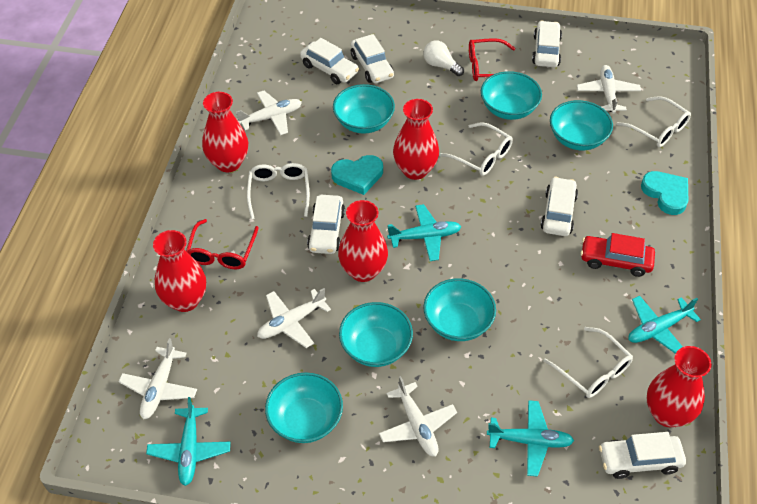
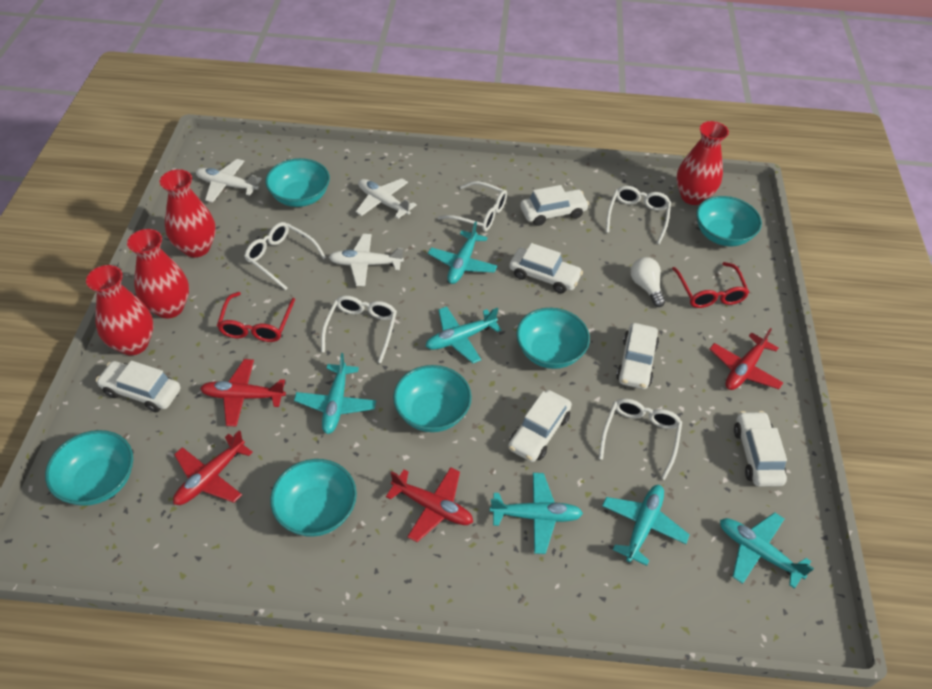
red car: 1 -> 0
red plane: 0 -> 4
red vase: 5 -> 4
turquoise heart: 2 -> 0
turquoise plane: 4 -> 6
white glasses: 4 -> 5
white plane: 5 -> 3

